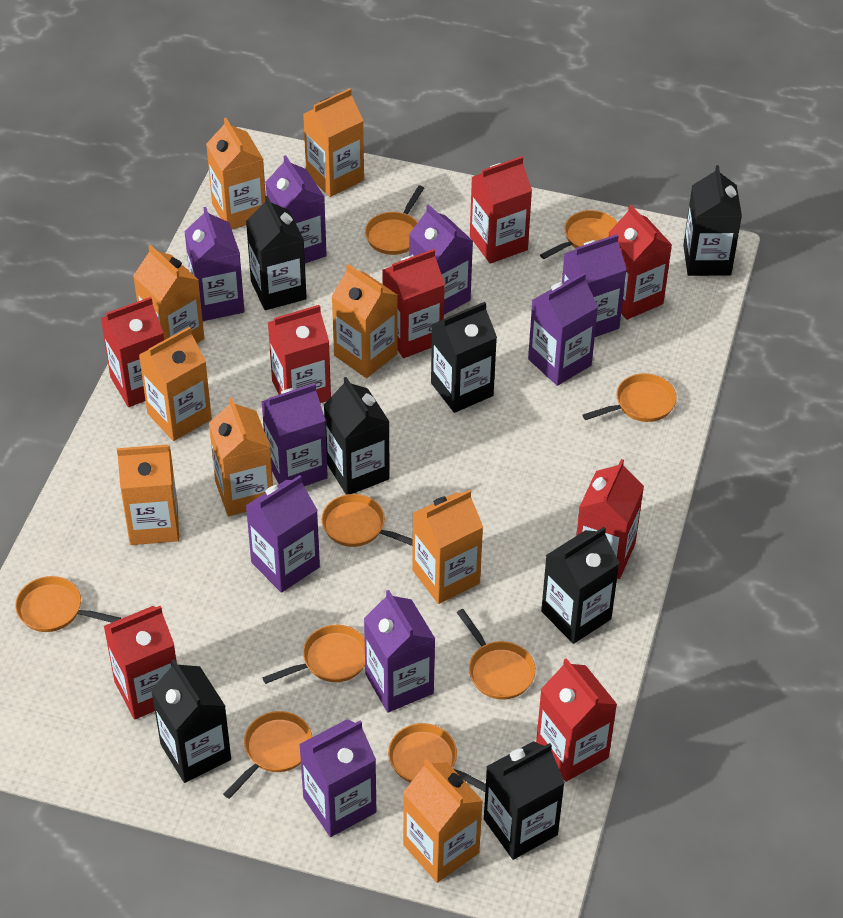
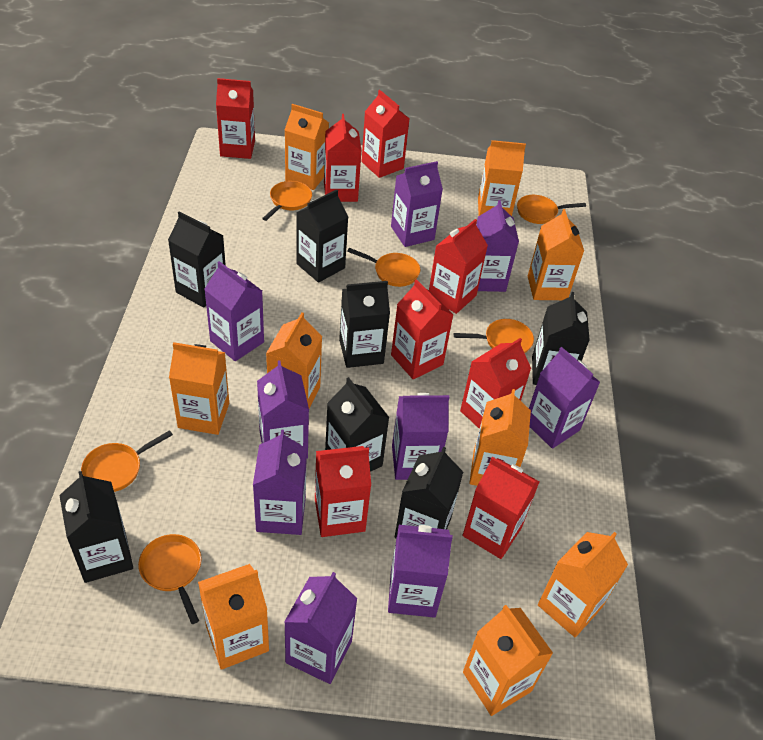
orange pan: 9 -> 6

